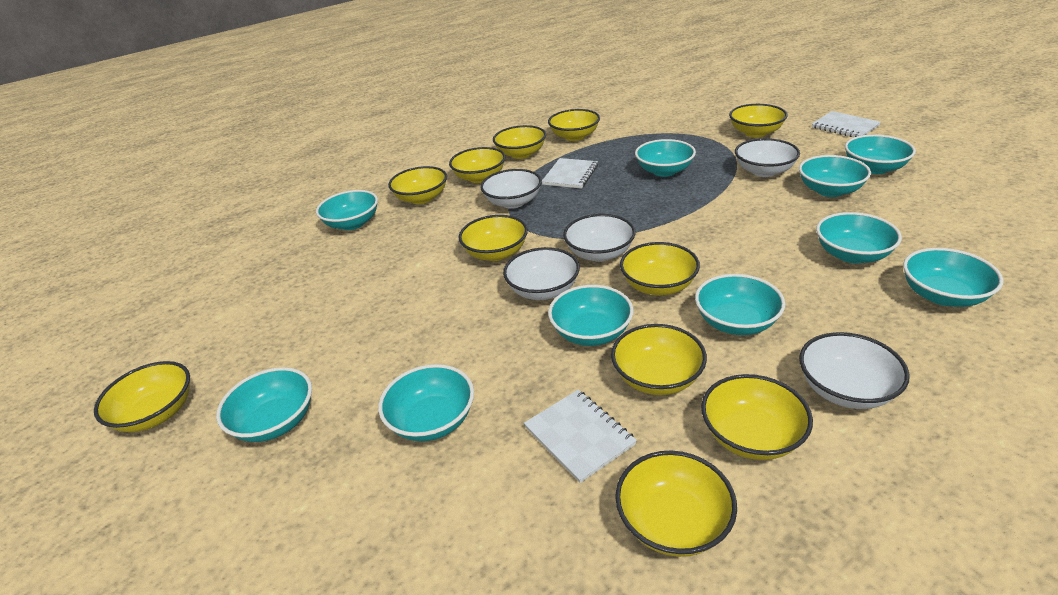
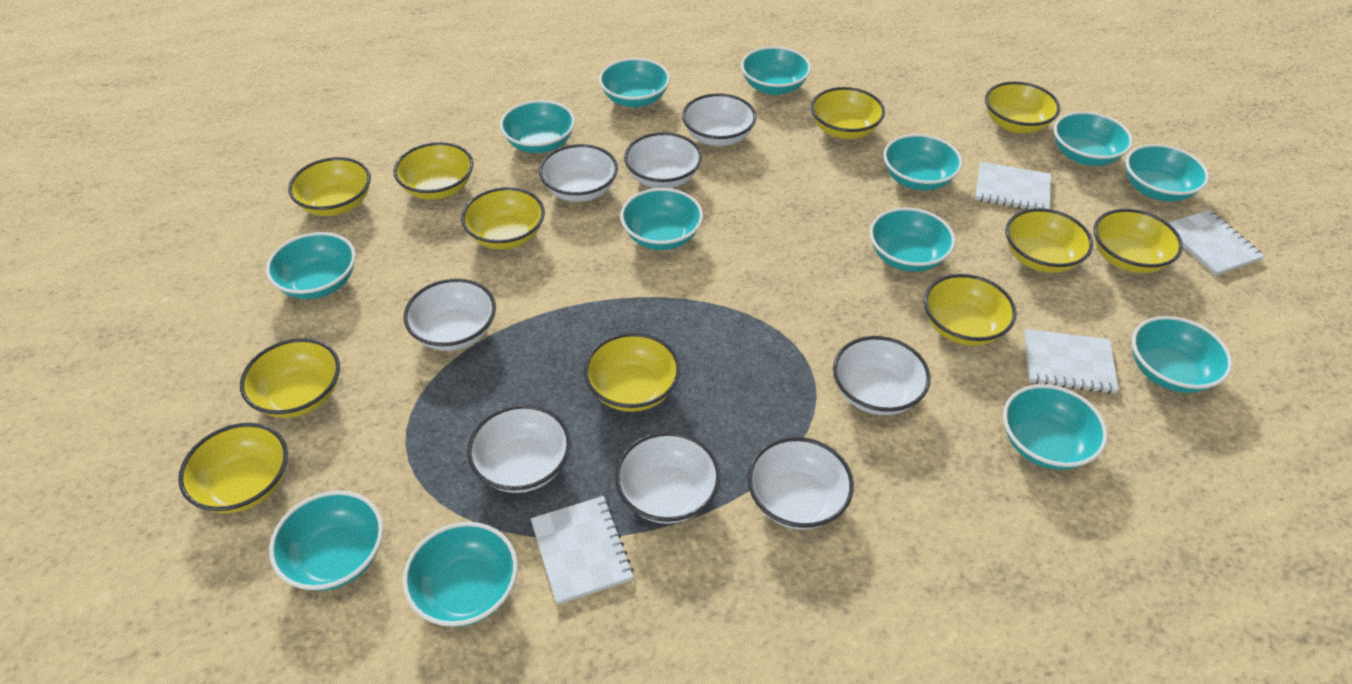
turquoise bowl: 10 -> 13
white bowl: 5 -> 8
white notebook: 3 -> 4

